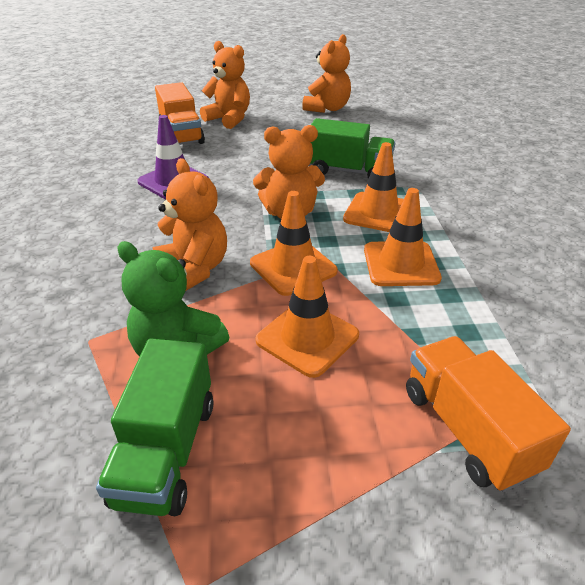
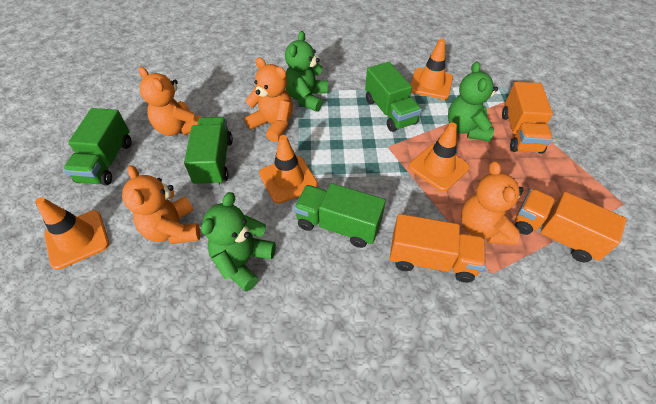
green teddy bear: 1 -> 3
green truck: 2 -> 4
orange truck: 2 -> 3
purple traffic cone: 1 -> 0

